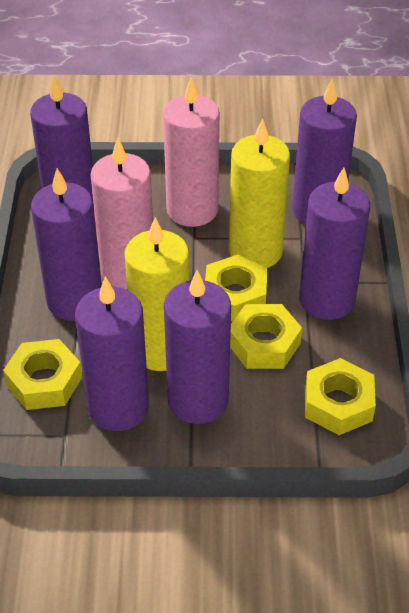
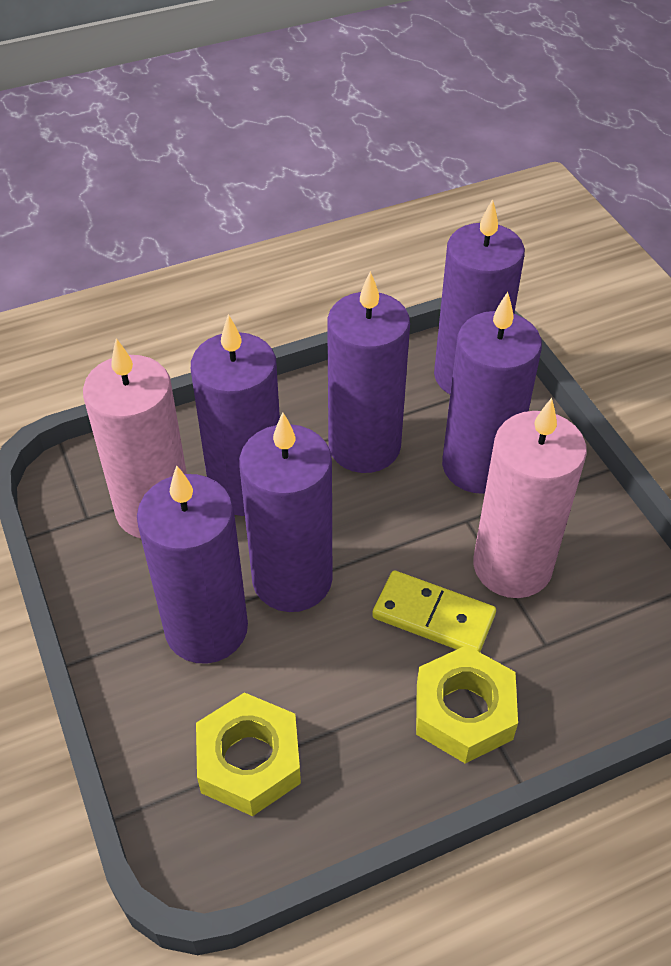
yellow candle: 2 -> 0
yellow domino: 0 -> 1
yellow nut: 4 -> 2

